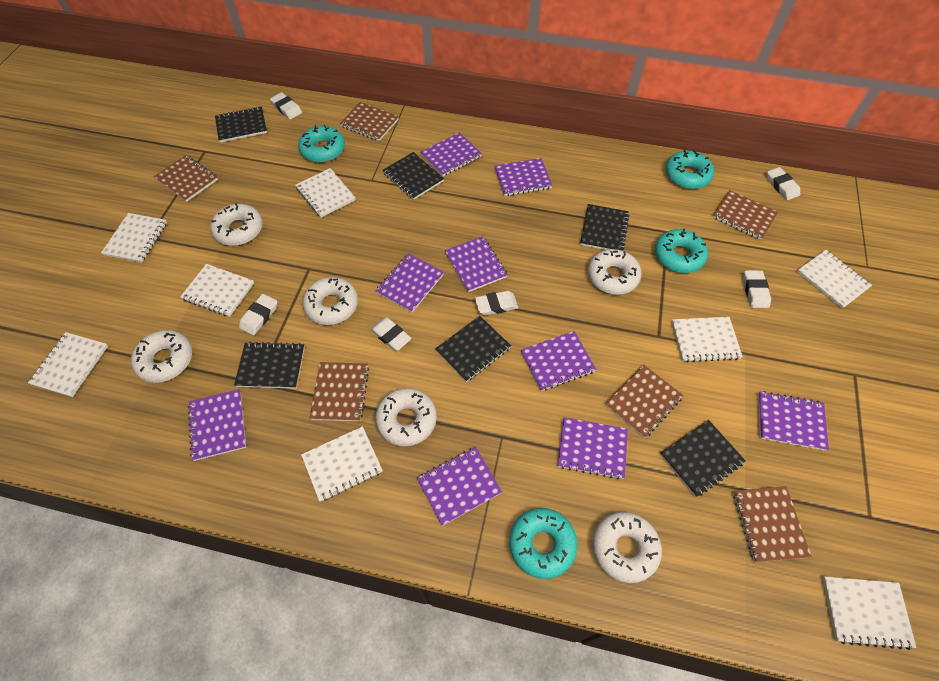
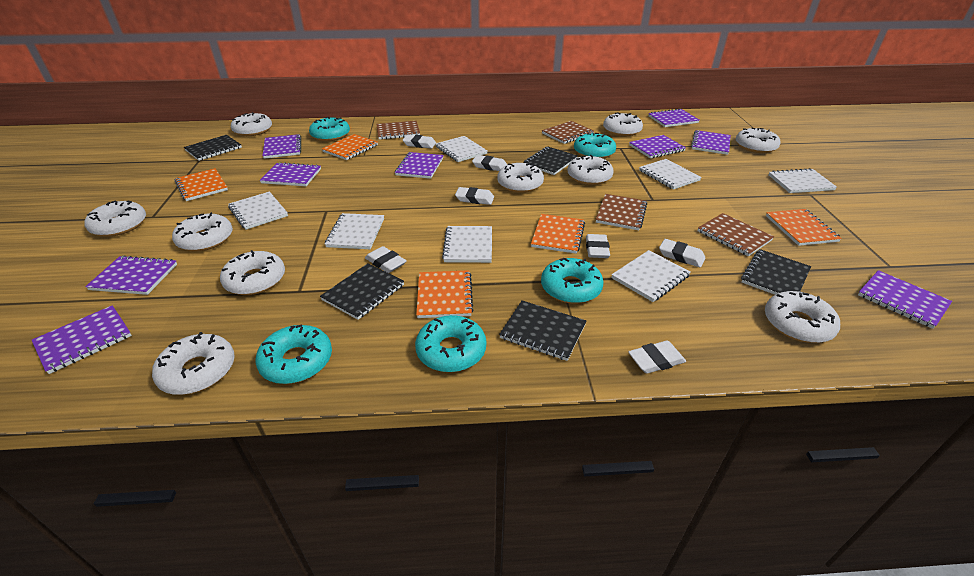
black notebook: 6 -> 5
brown notebook: 6 -> 4
orange notebook: 0 -> 5
turquoise donut: 4 -> 5
white donut: 6 -> 10
white eraser: 6 -> 7
white notebook: 8 -> 7

